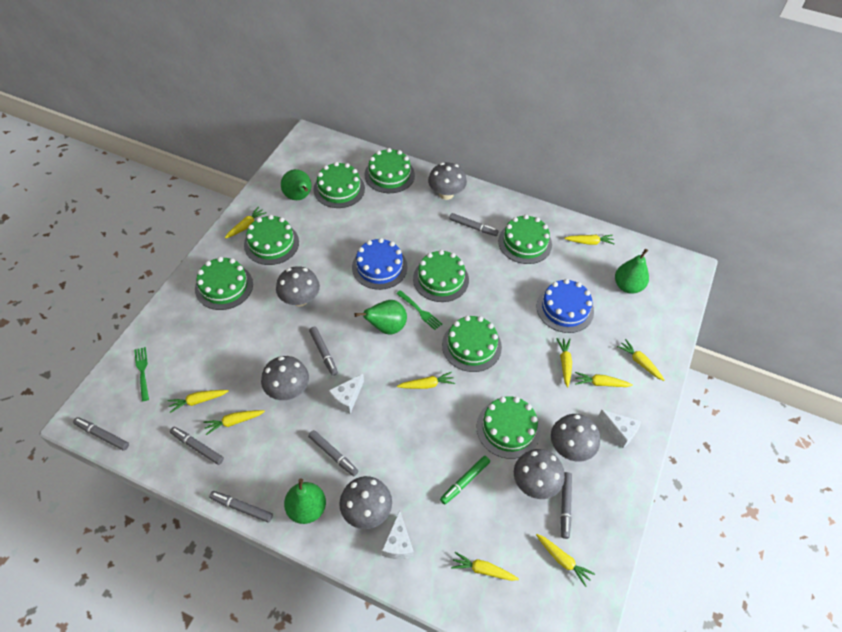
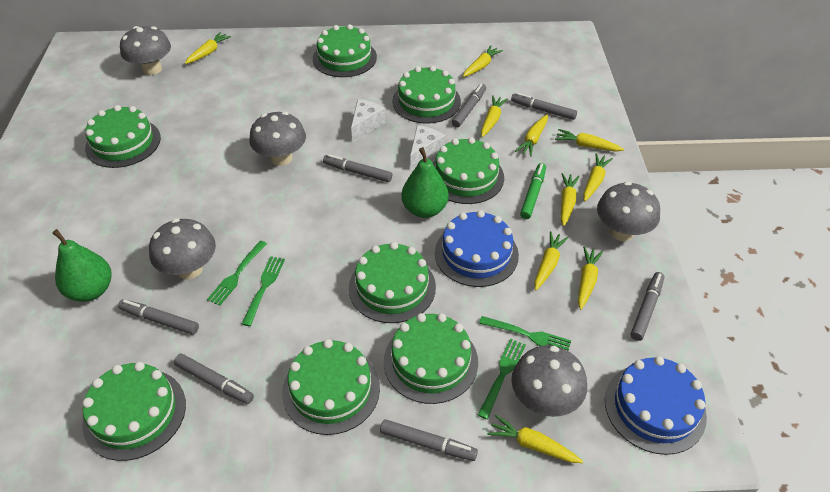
green fork: 2 -> 4
green pear: 4 -> 2
grey mushroom: 6 -> 5
white cheese: 3 -> 2

